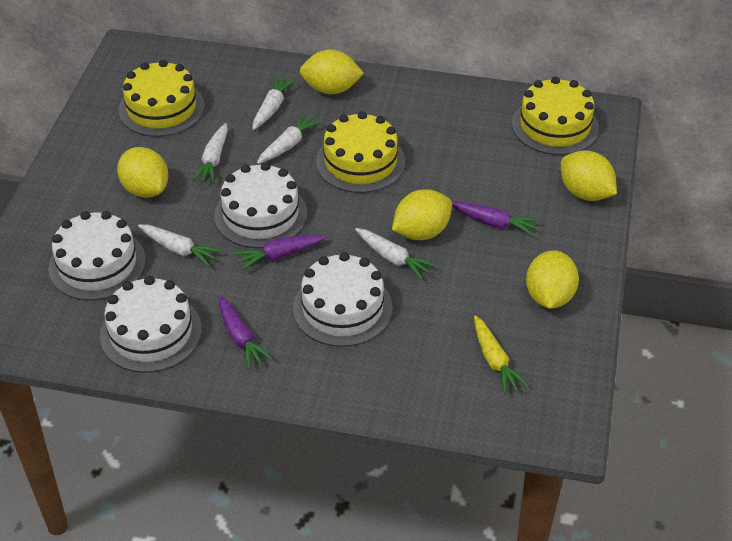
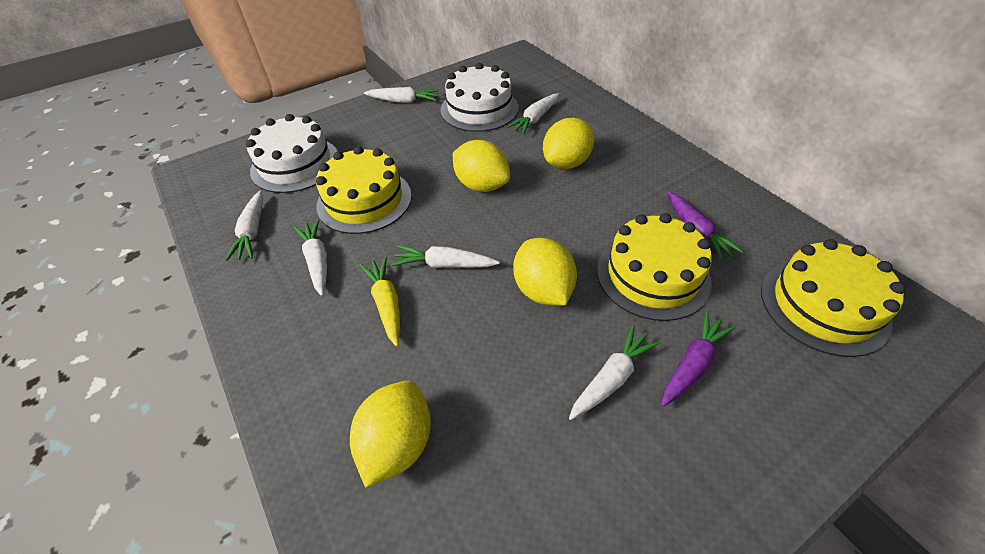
purple carrot: 3 -> 2
white cake: 4 -> 2
white carrot: 5 -> 6
yellow lemon: 5 -> 4

